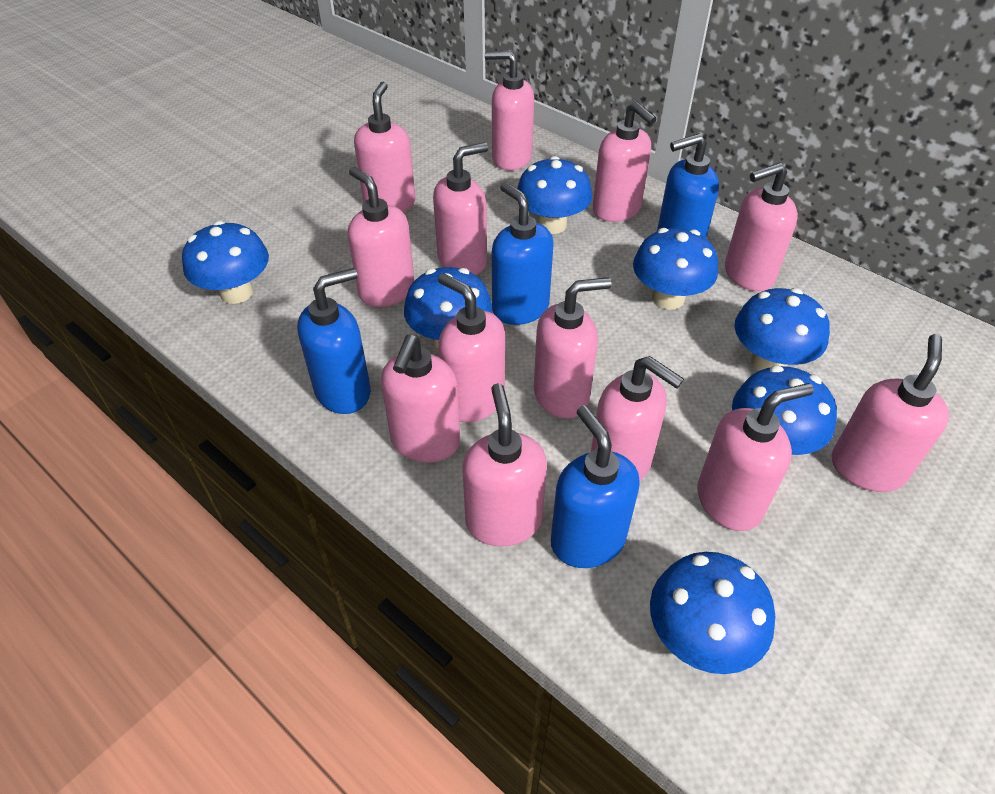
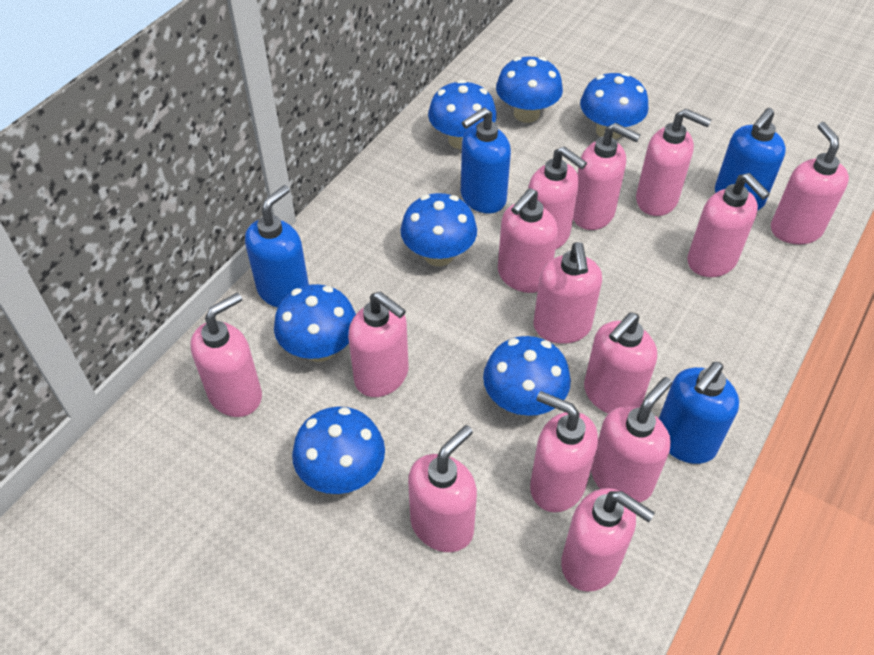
pink soap dispenser: 13 -> 14

